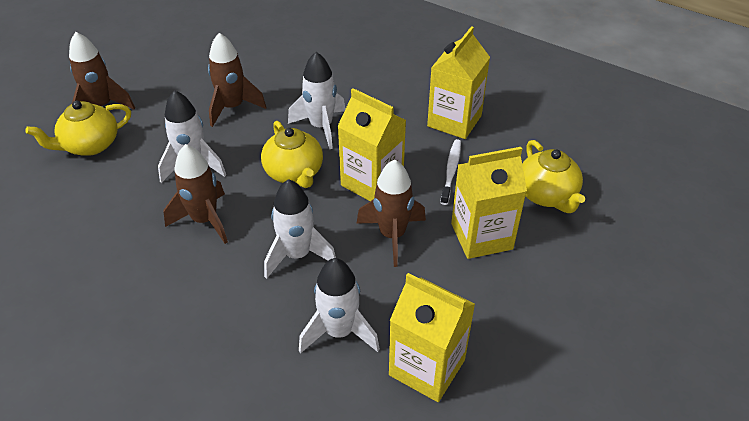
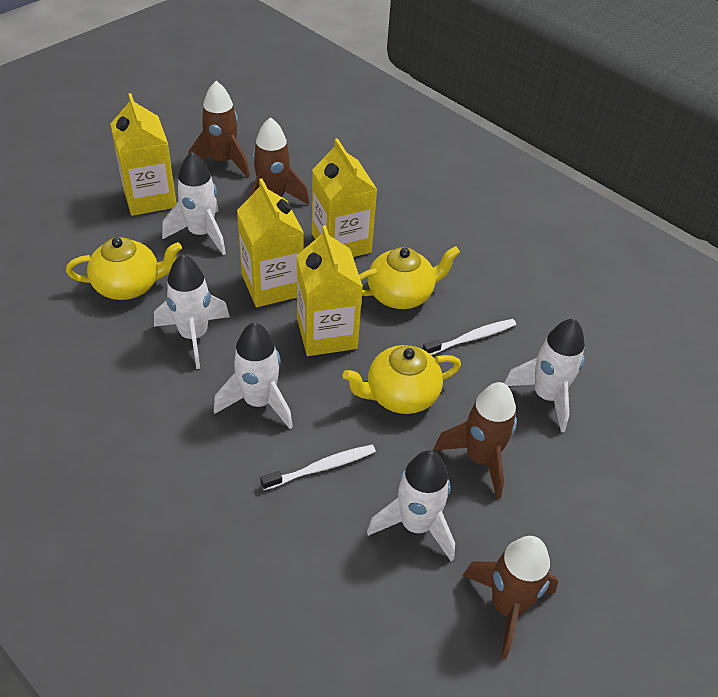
white rocket: 4 -> 5
white toothbrush: 1 -> 2

